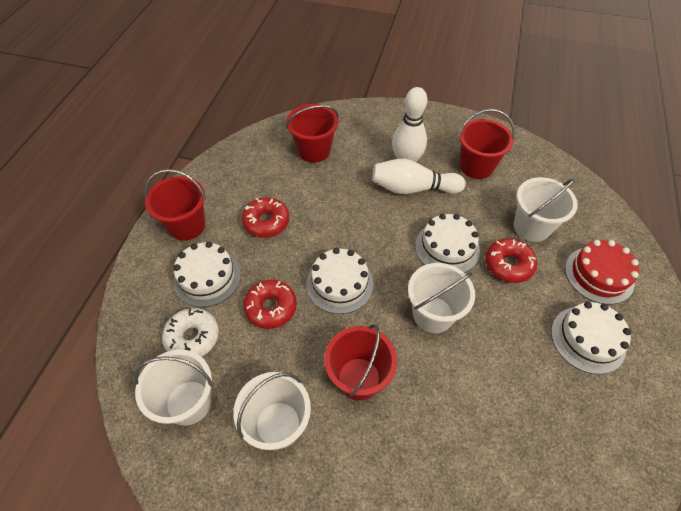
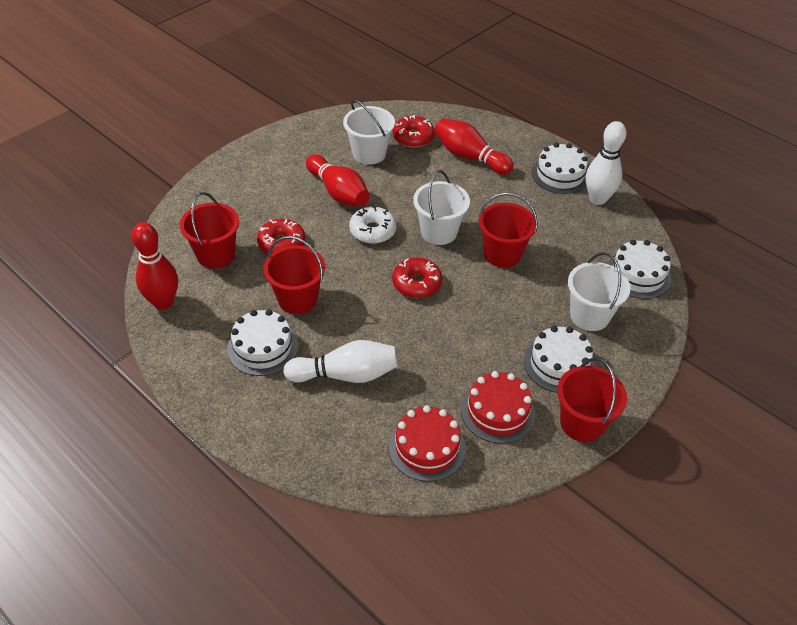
red bowling pin: 0 -> 3
red cake: 1 -> 2
white bucket: 4 -> 3

